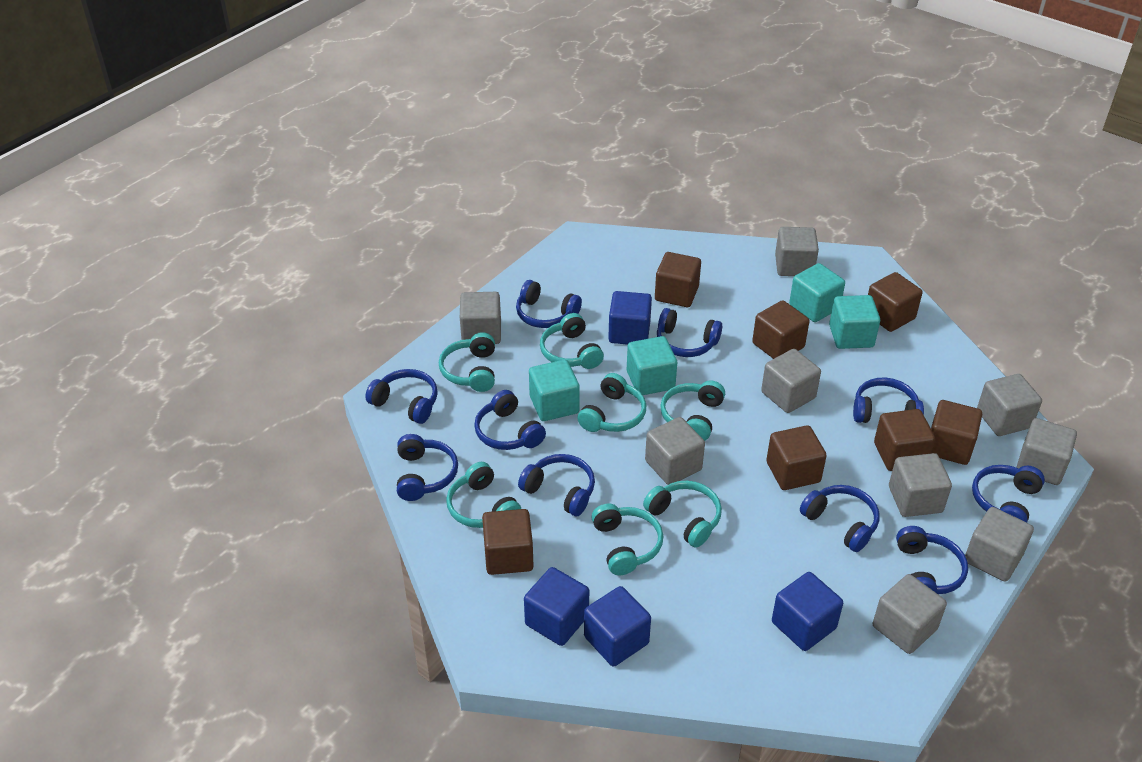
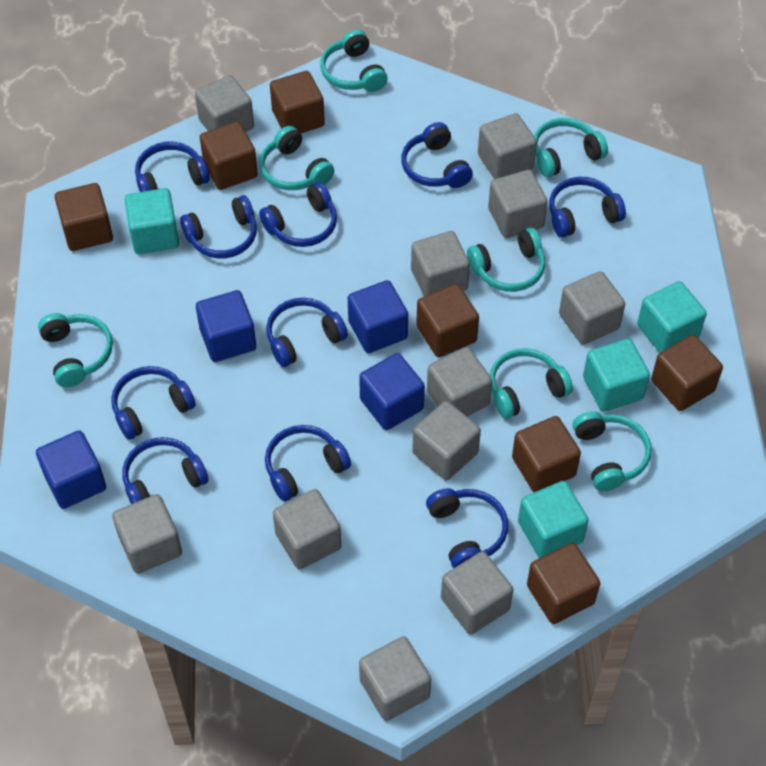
grey cube: 9 -> 11

